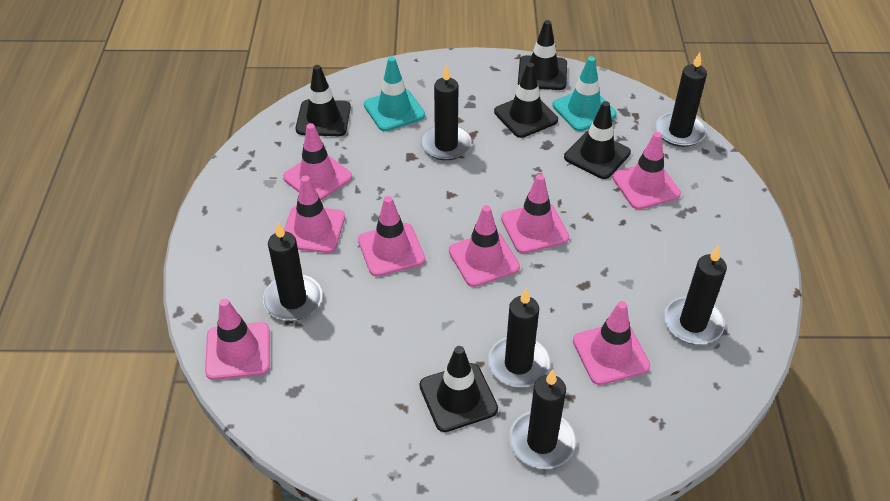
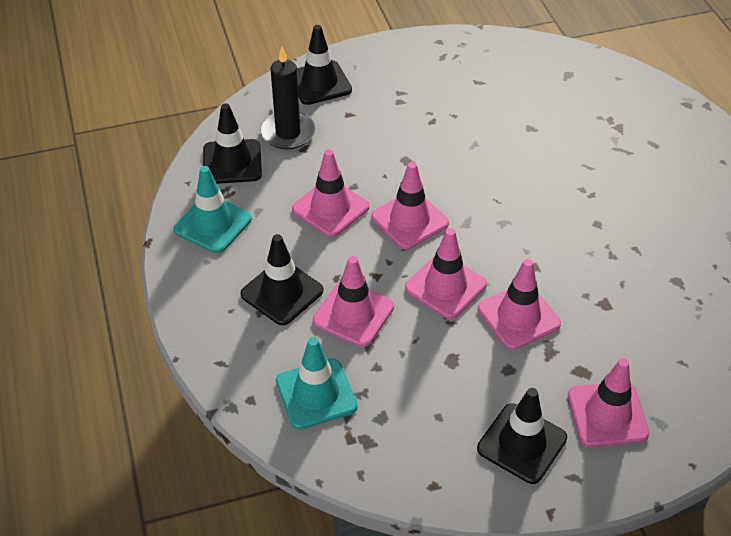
black candle: 6 -> 1
black traffic cone: 5 -> 4
pink traffic cone: 8 -> 6

